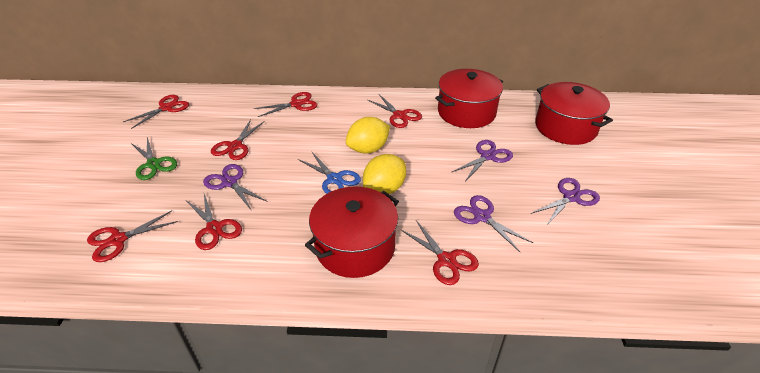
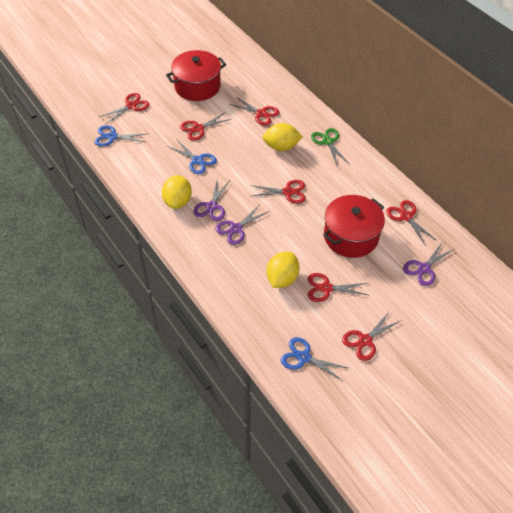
blue scissors: 1 -> 3
purple scissors: 4 -> 3
red pot: 3 -> 2
yellow lemon: 2 -> 3

